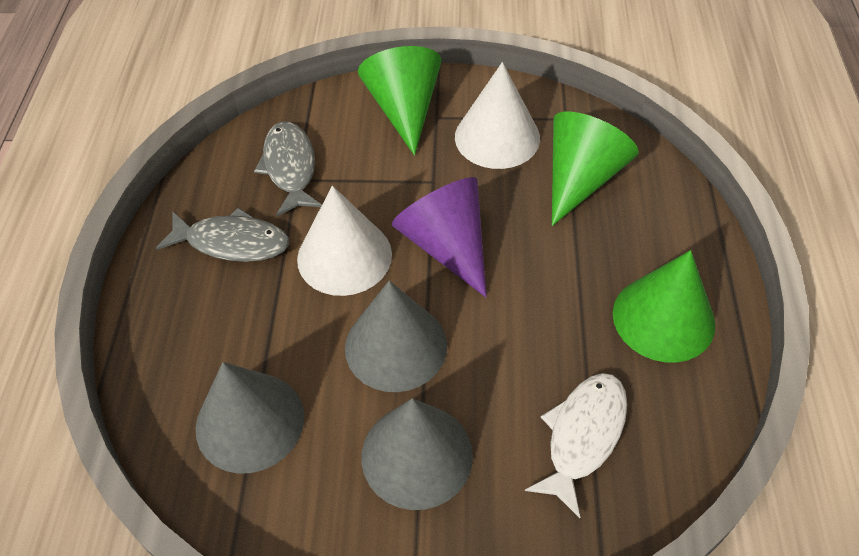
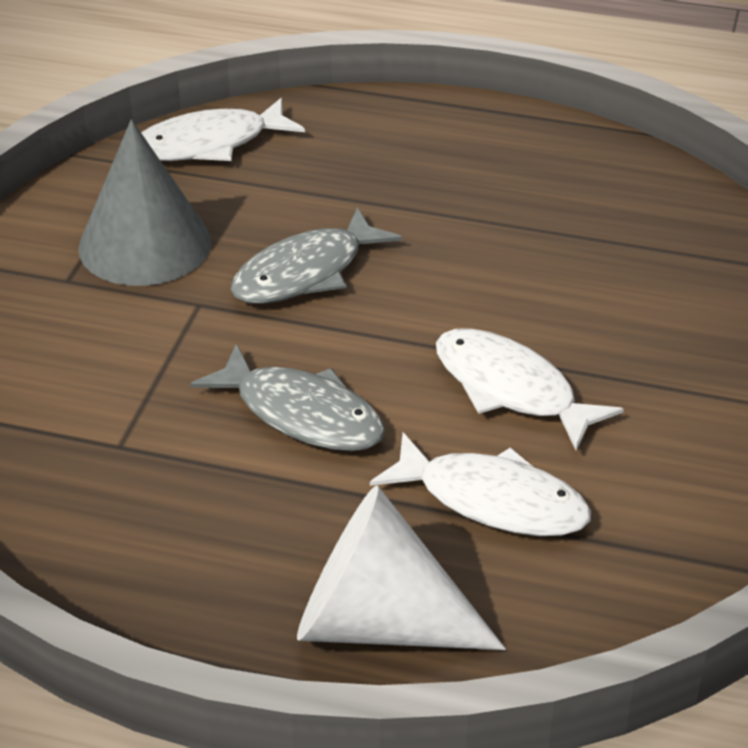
green cone: 3 -> 0
grey cone: 3 -> 1
purple cone: 1 -> 0
white cone: 2 -> 1
white fish: 1 -> 3

